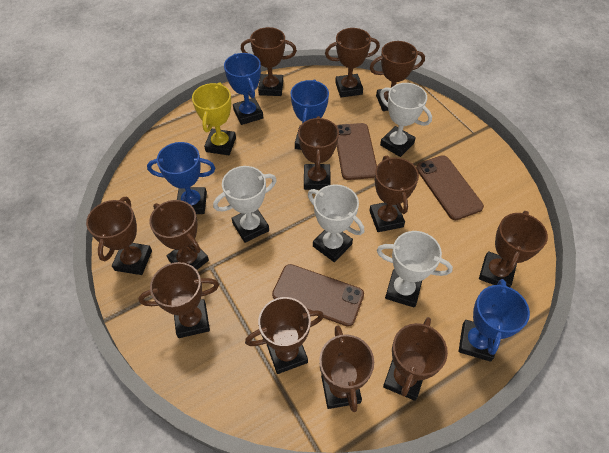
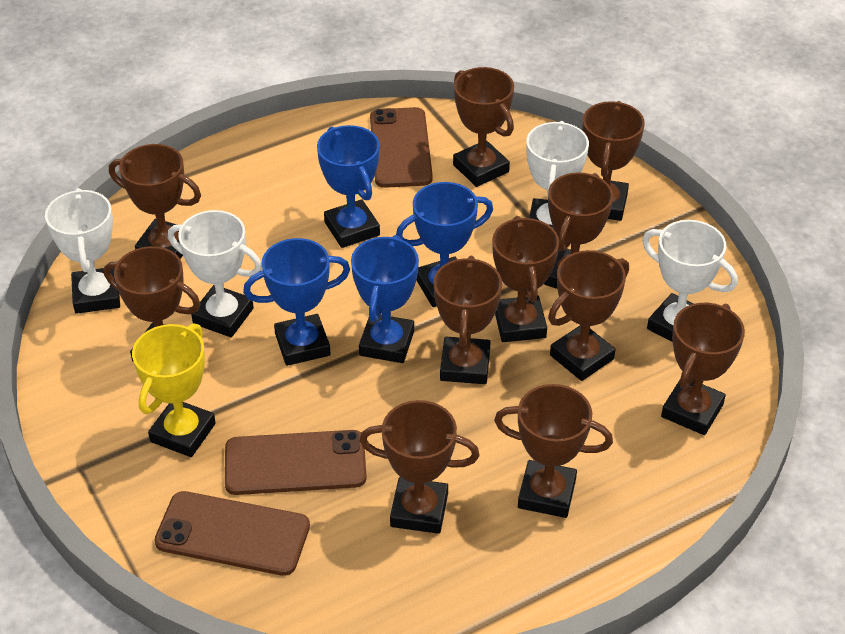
brown trophy: 12 -> 11

